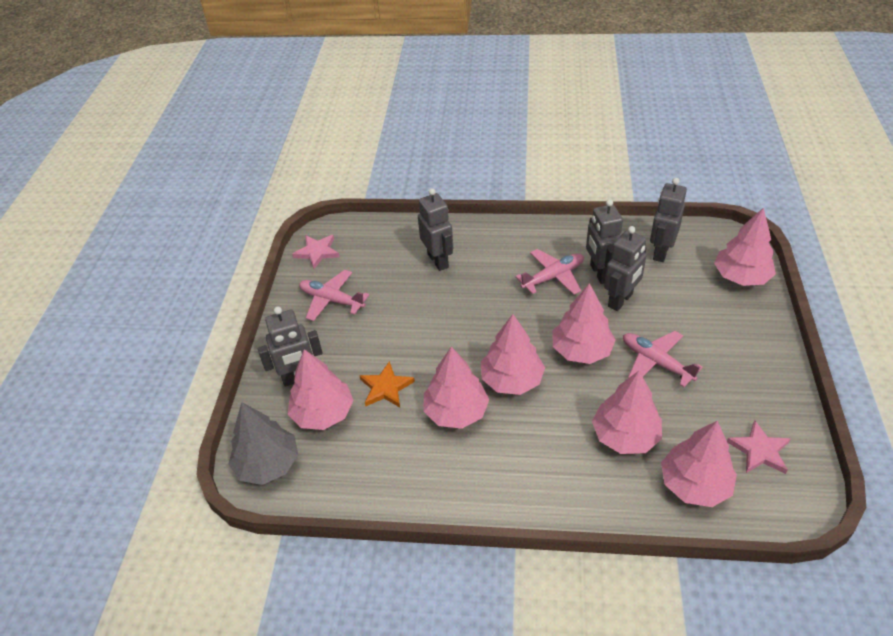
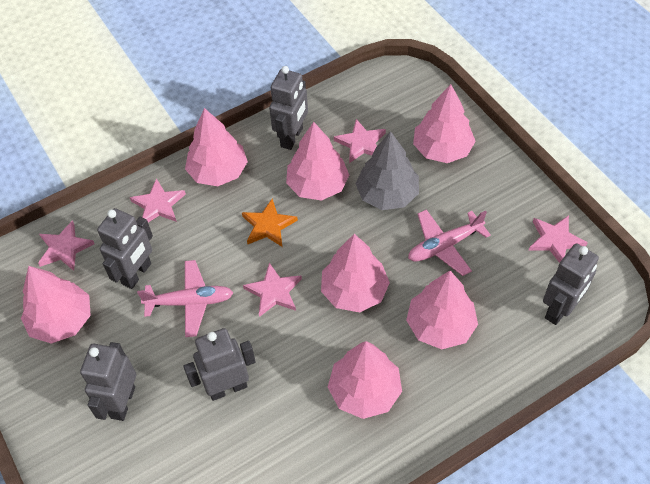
pink plane: 3 -> 2
pink star: 2 -> 5

